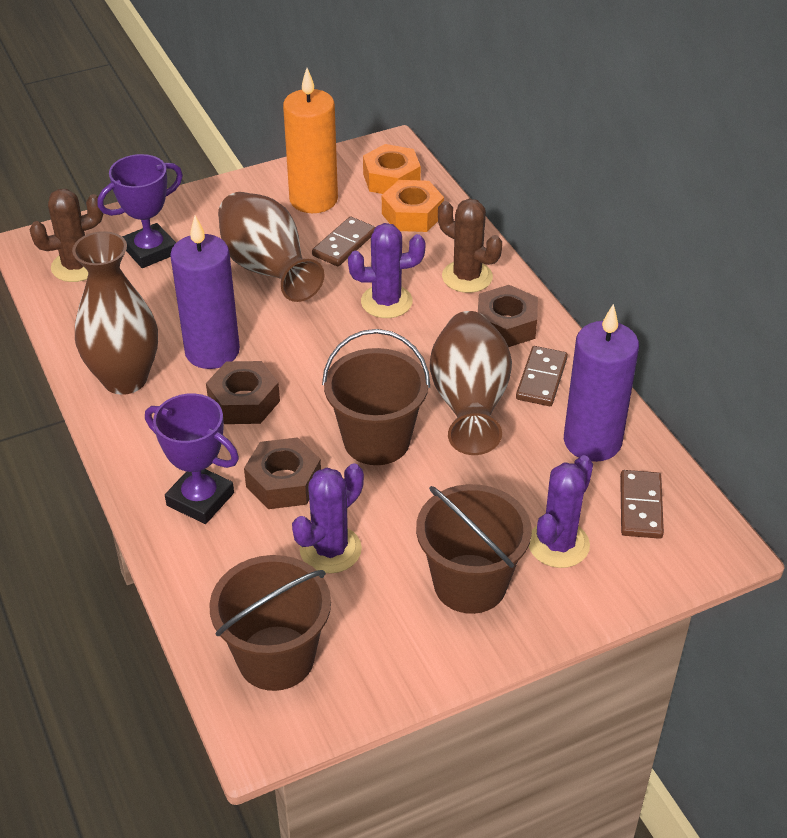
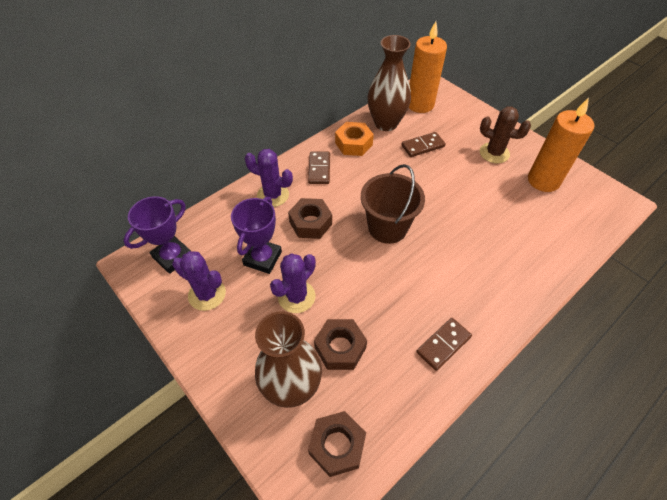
brown bucket: 3 -> 1
brown cactus: 2 -> 1
brown vase: 3 -> 2
orange candle: 1 -> 2
orange nut: 2 -> 1
purple candle: 2 -> 0

